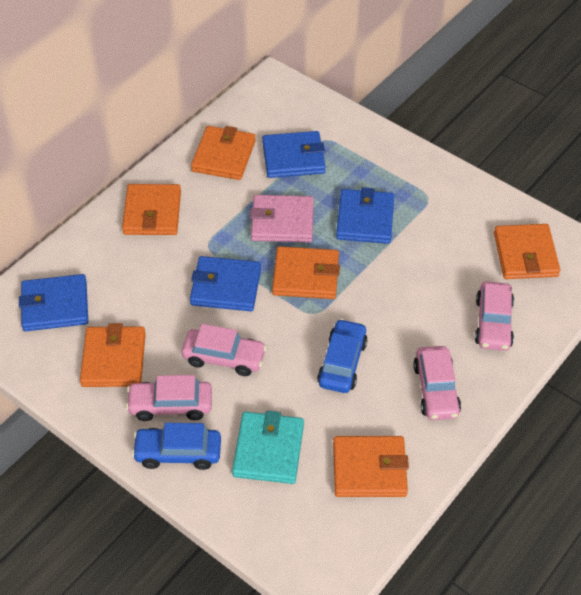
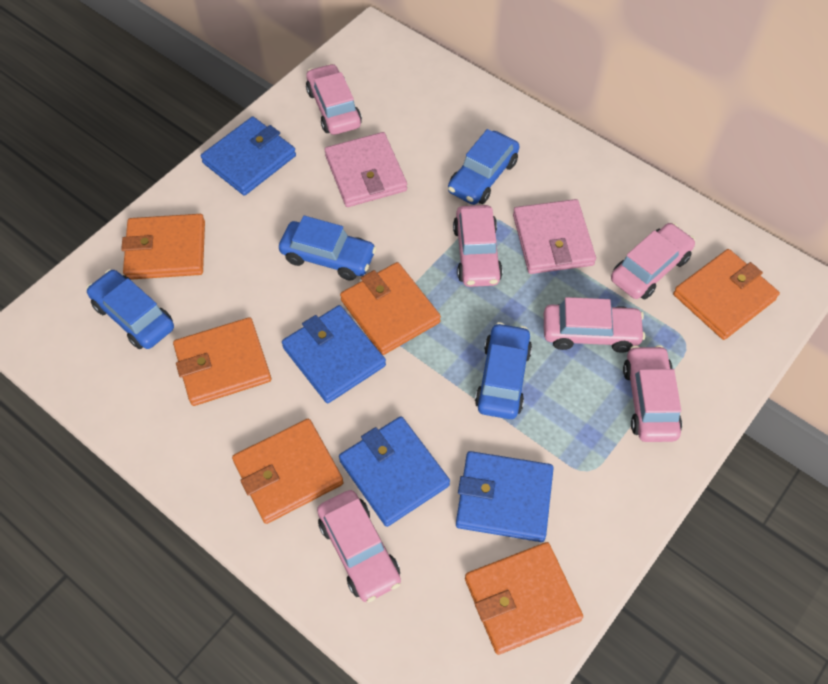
blue car: 2 -> 4
pink car: 4 -> 6
pink wallet: 1 -> 2
turquoise wallet: 1 -> 0

